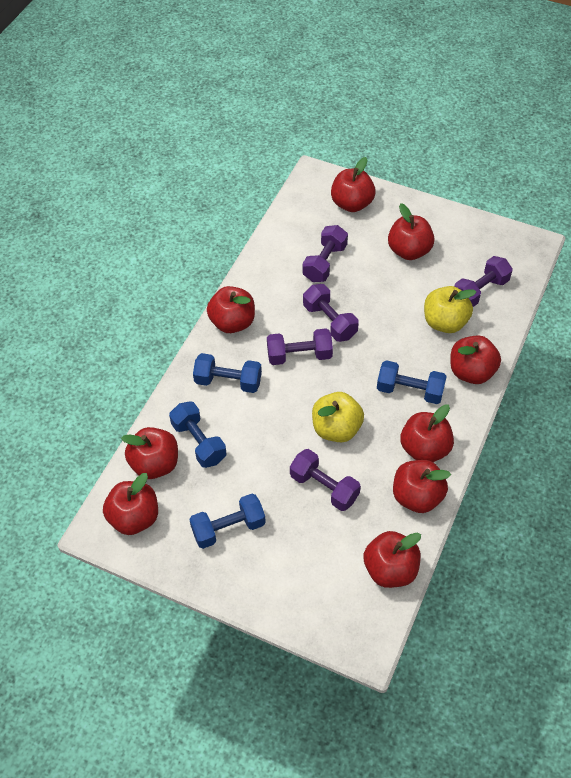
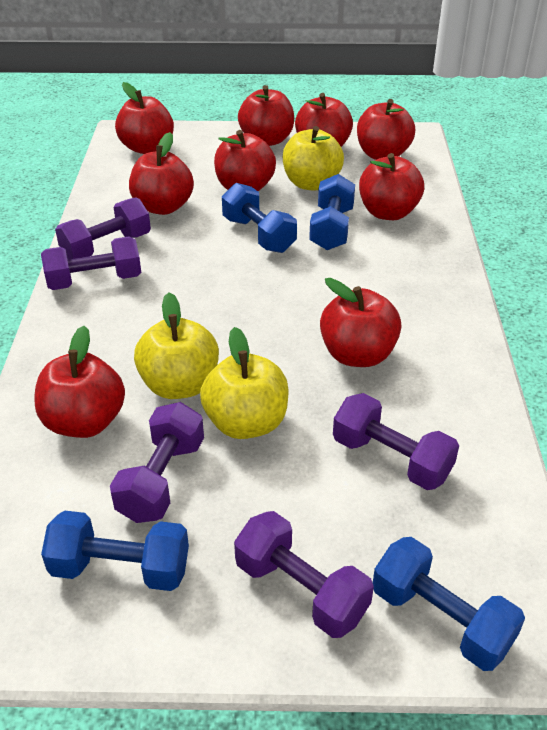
yellow apple: 2 -> 3

